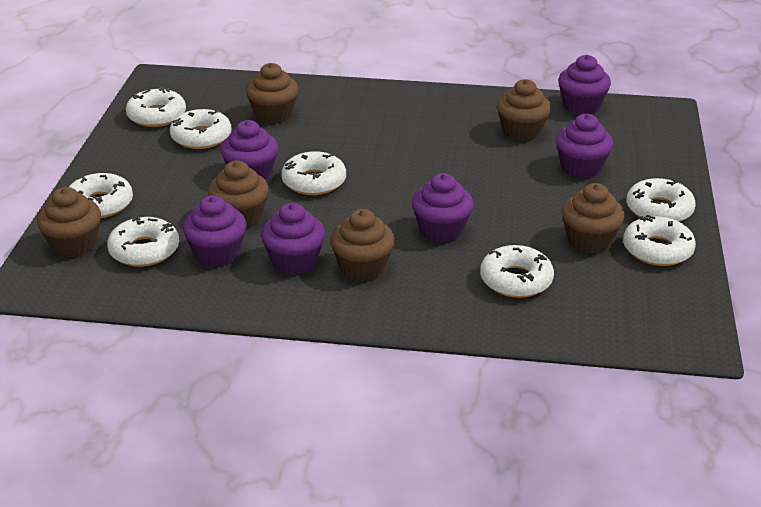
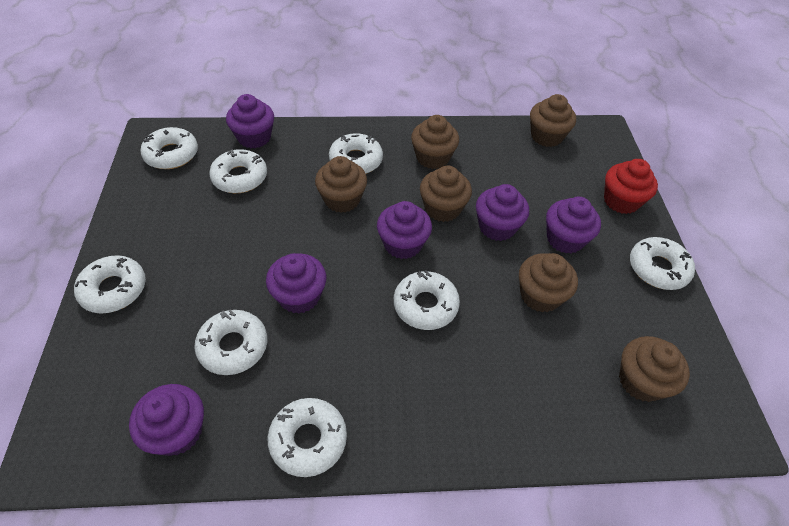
red cupcake: 0 -> 1

